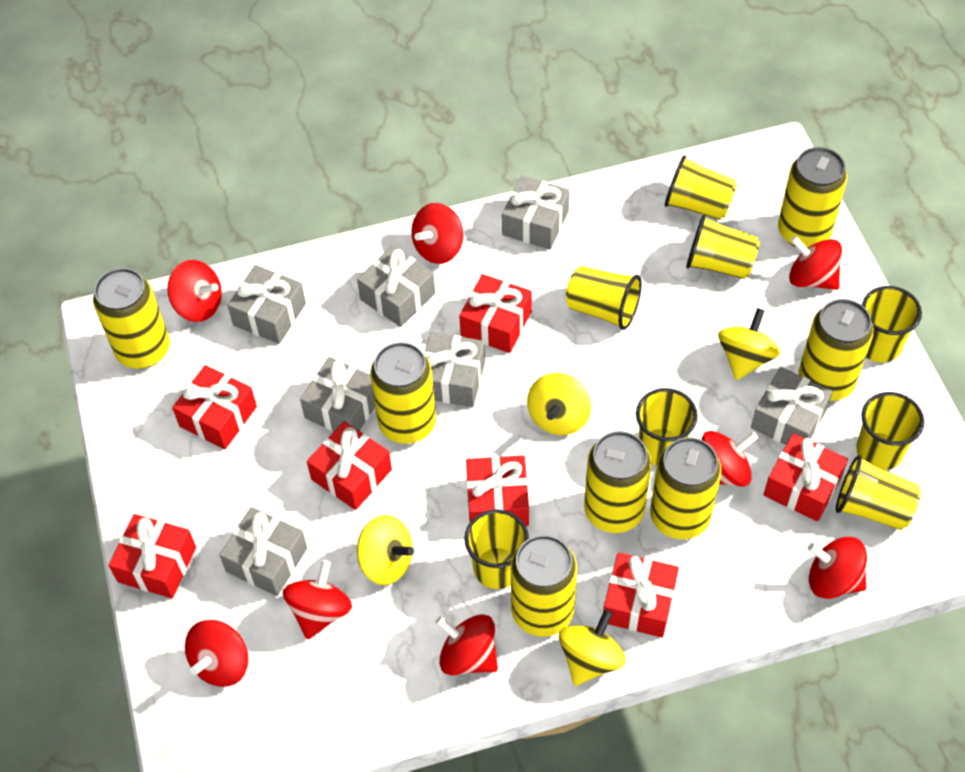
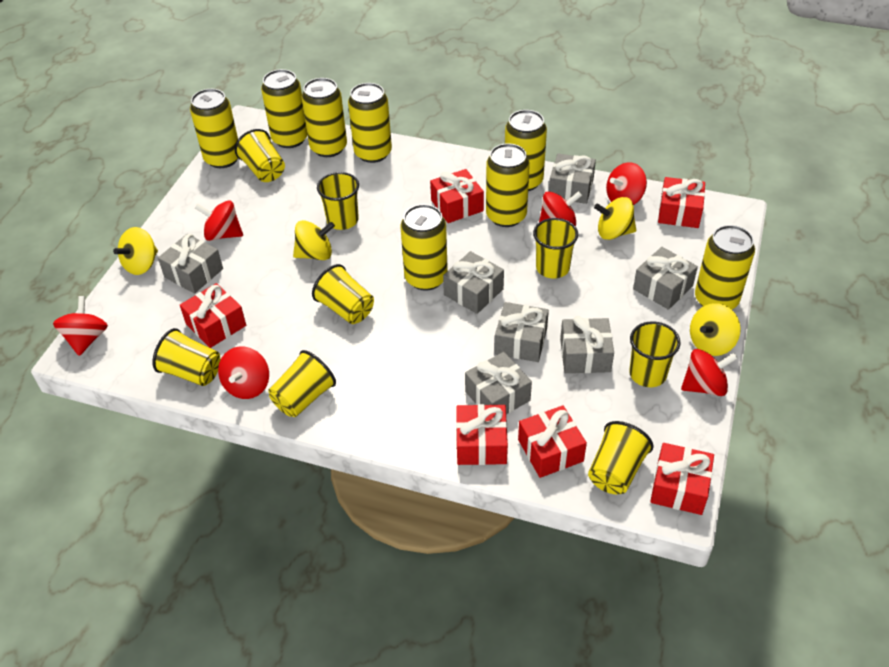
red gift: 7 -> 6
red spinning top: 8 -> 6
yellow can: 7 -> 8

